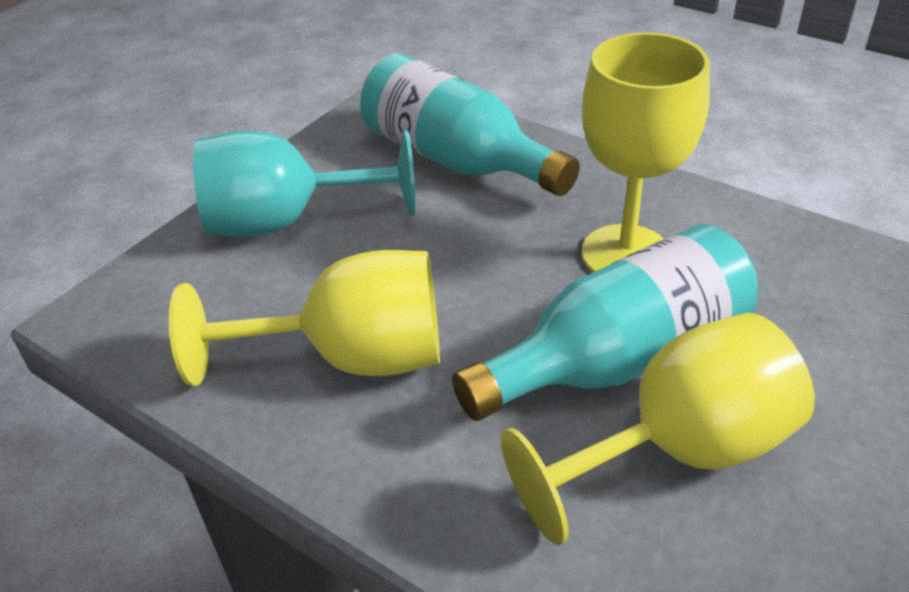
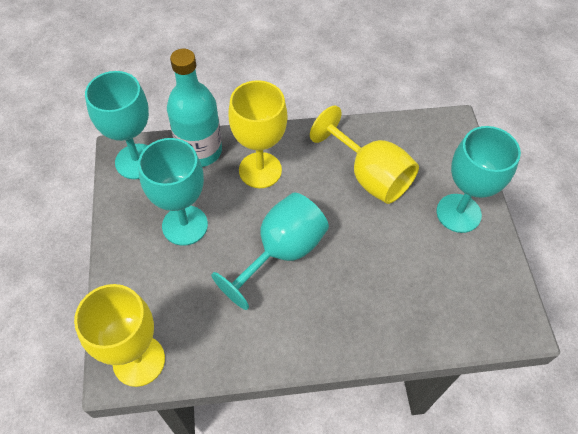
turquoise bottle: 2 -> 1
turquoise goblet: 1 -> 4

